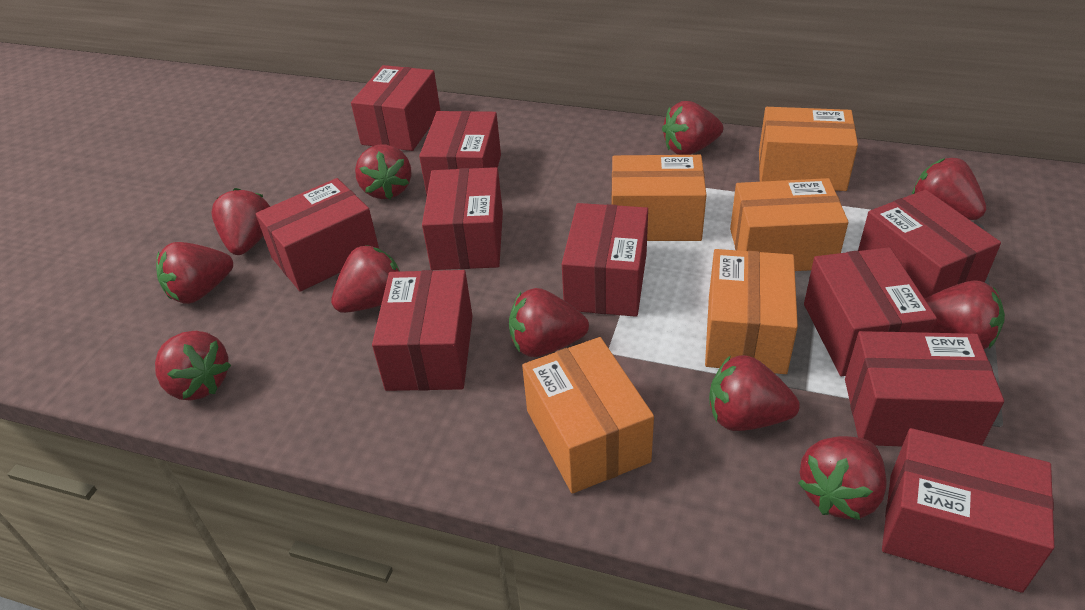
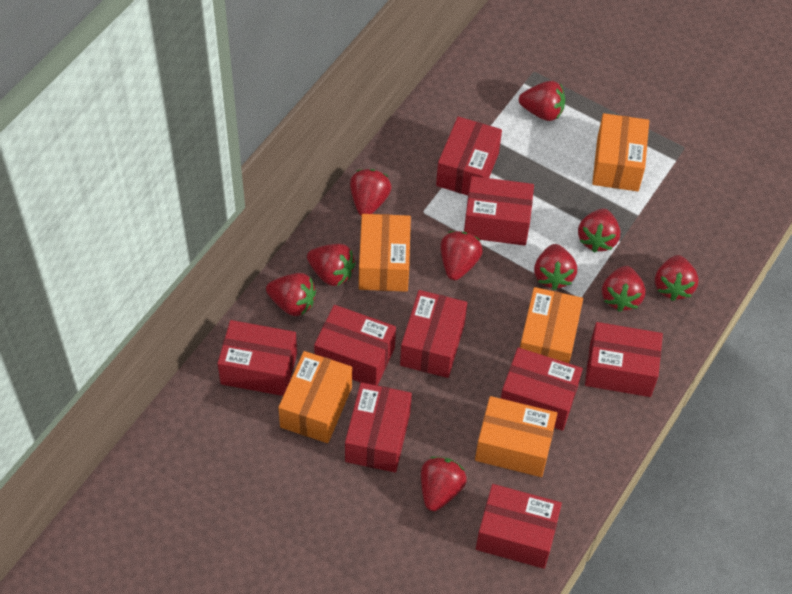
red box: 10 -> 9
red strawberry: 11 -> 10

